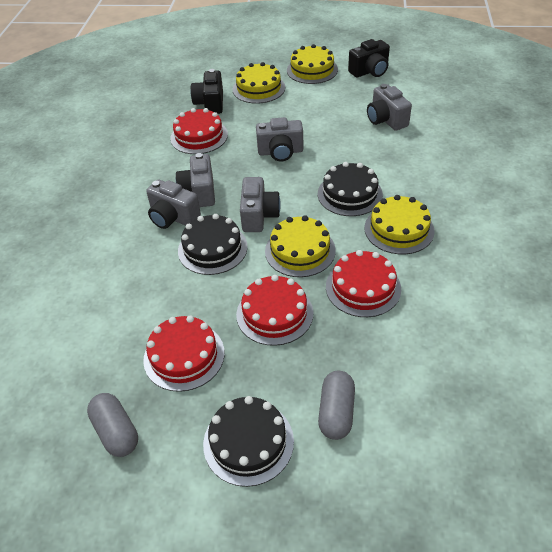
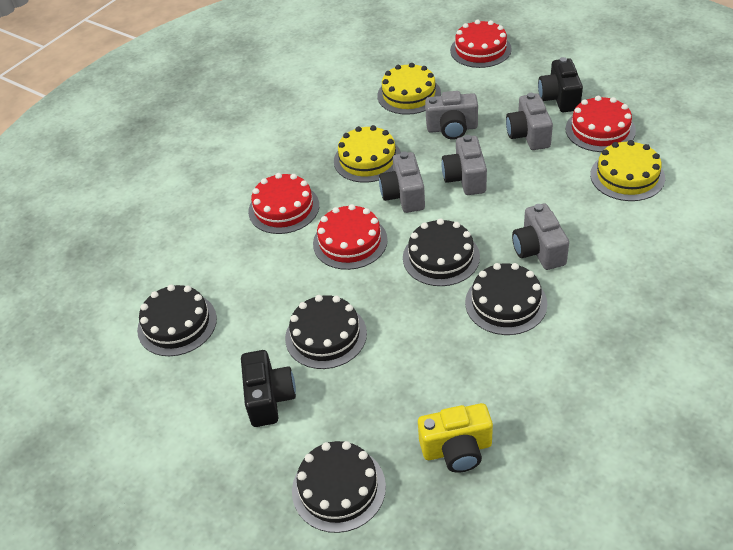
black cake: 3 -> 5
grey capsule: 2 -> 0
yellow cake: 4 -> 3
yellow camera: 0 -> 1

